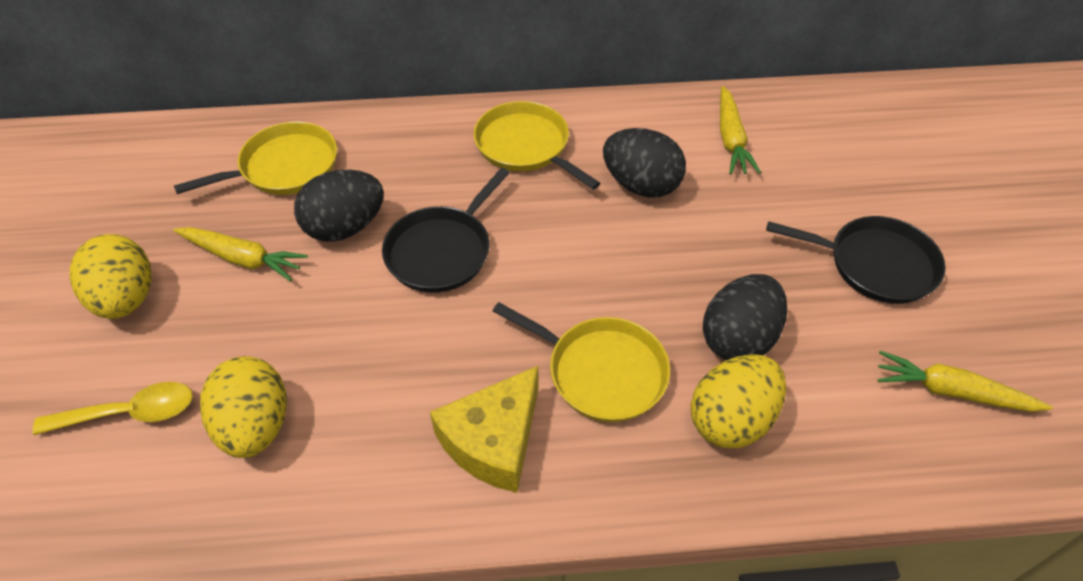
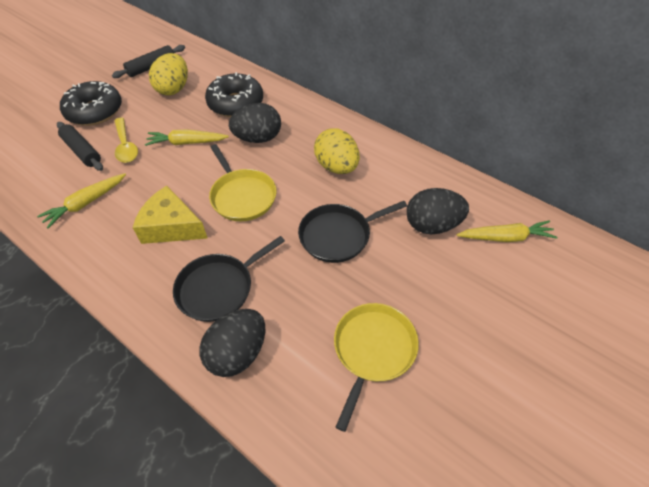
black donut: 0 -> 2
black rolling pin: 0 -> 2
yellow egg: 3 -> 2
yellow pan: 3 -> 2

